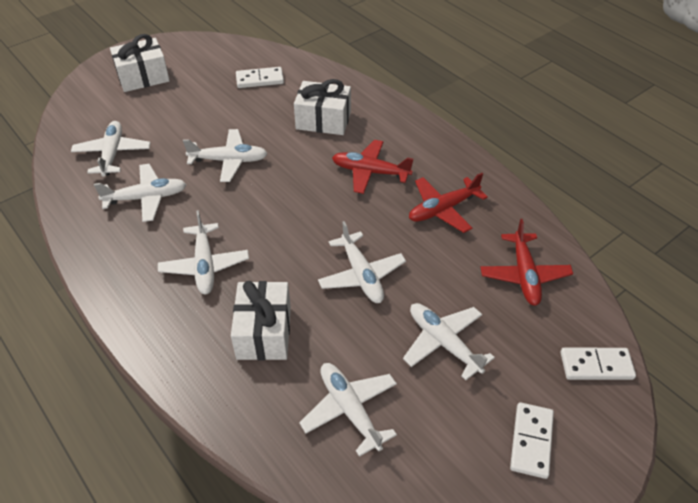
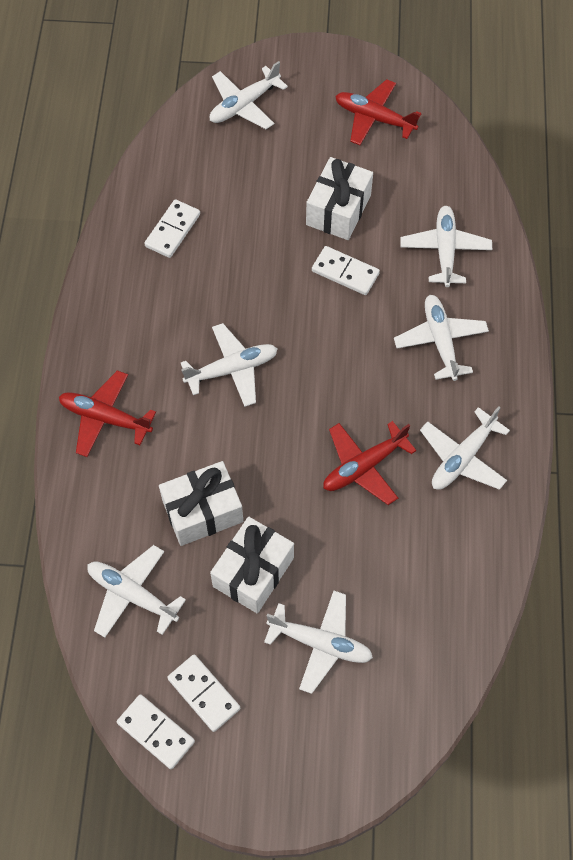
white domino: 3 -> 4

